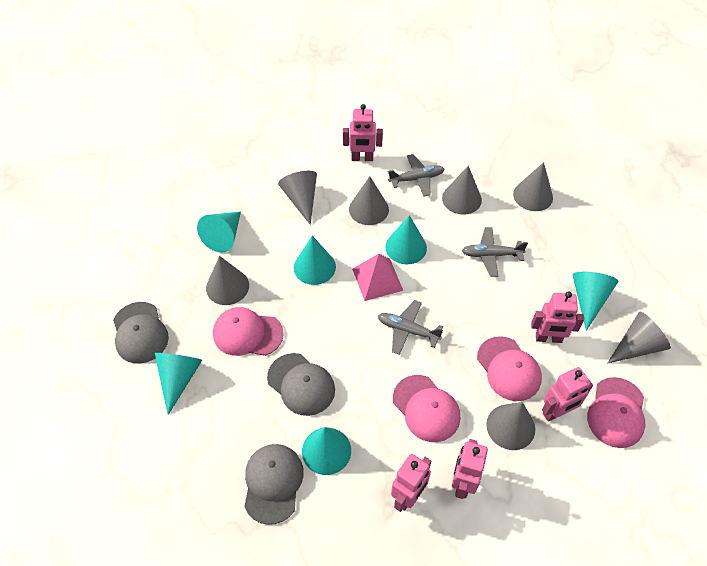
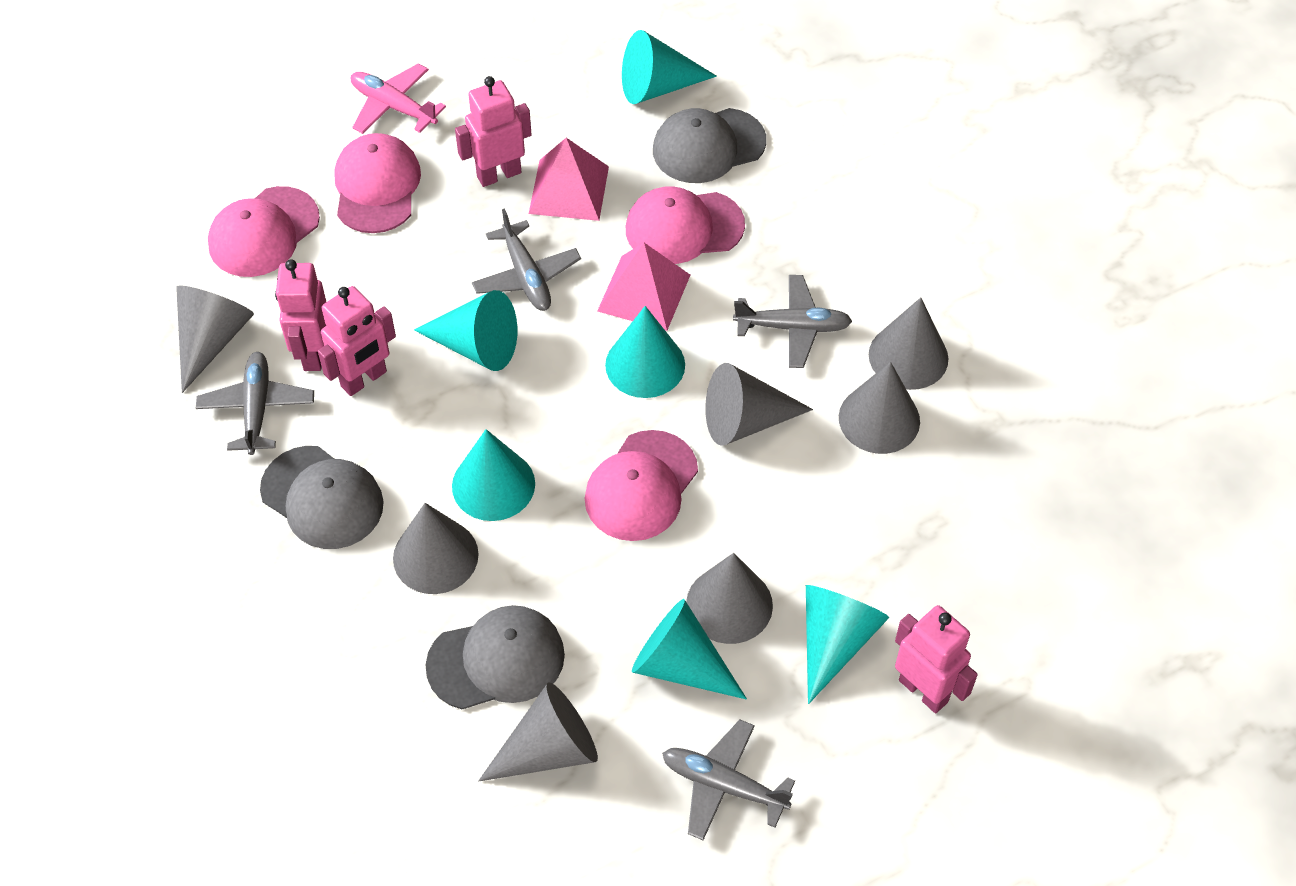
grey plane: 3 -> 4
pink plane: 0 -> 1
pink pyramid: 1 -> 2
pink robot: 5 -> 4

